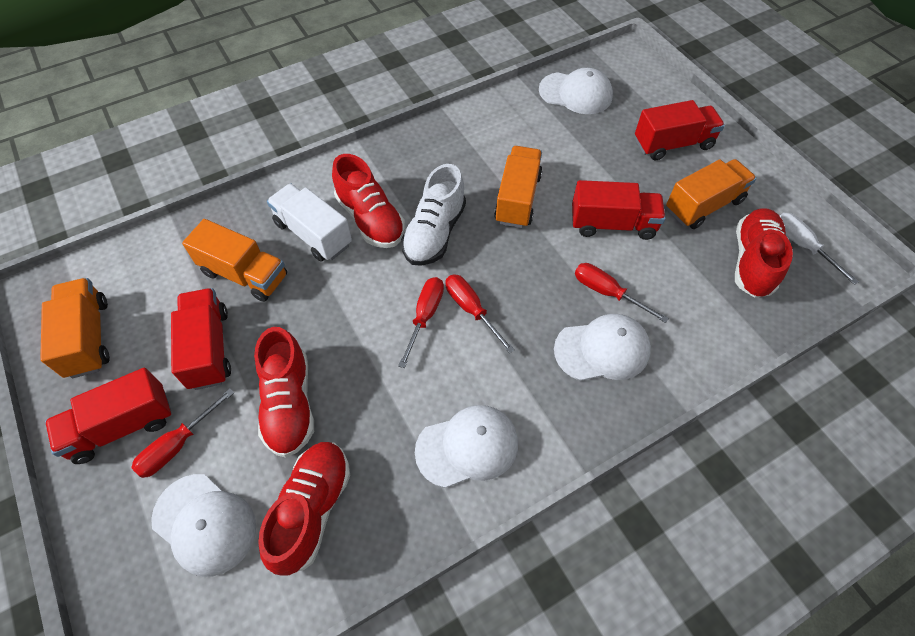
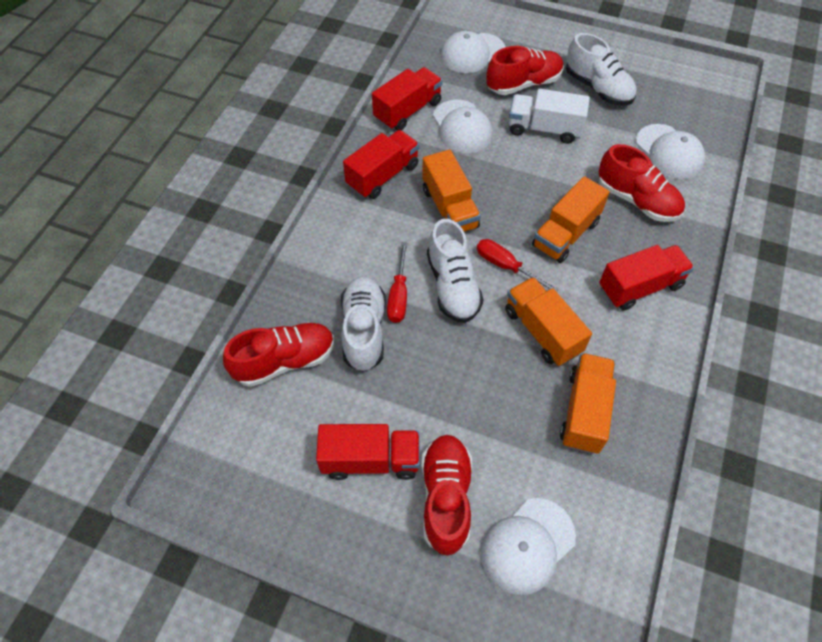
red screwdriver: 4 -> 2
white screwdriver: 1 -> 0
white shoe: 1 -> 3

